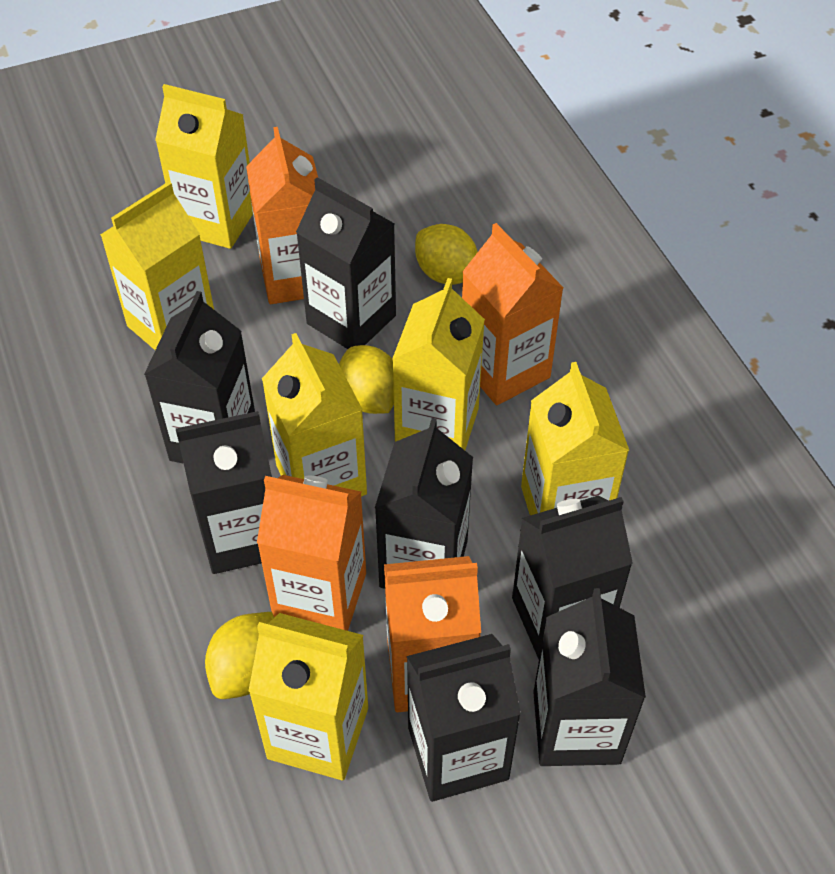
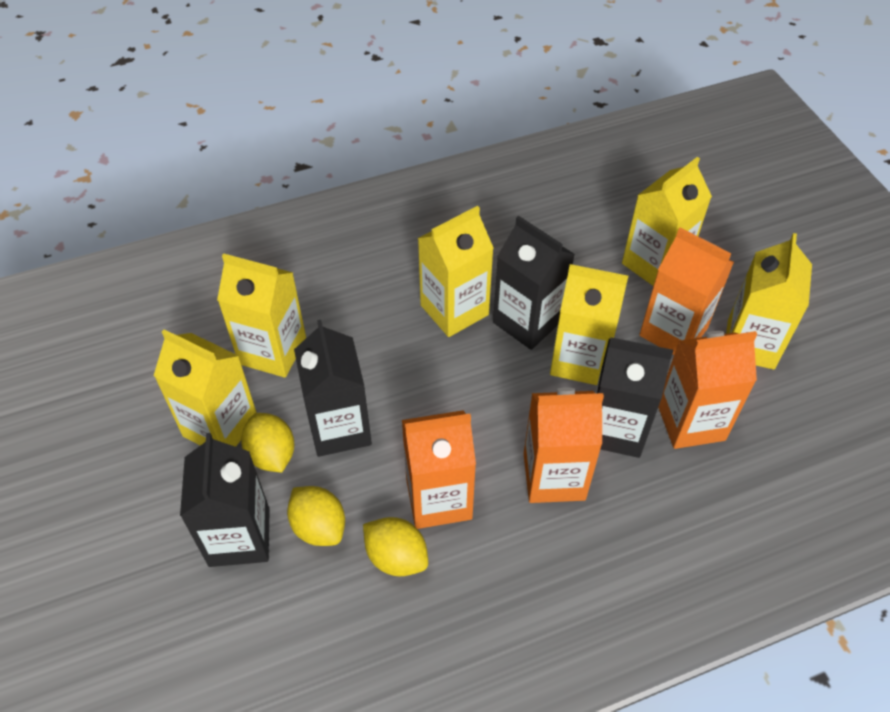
black carton: 7 -> 4

